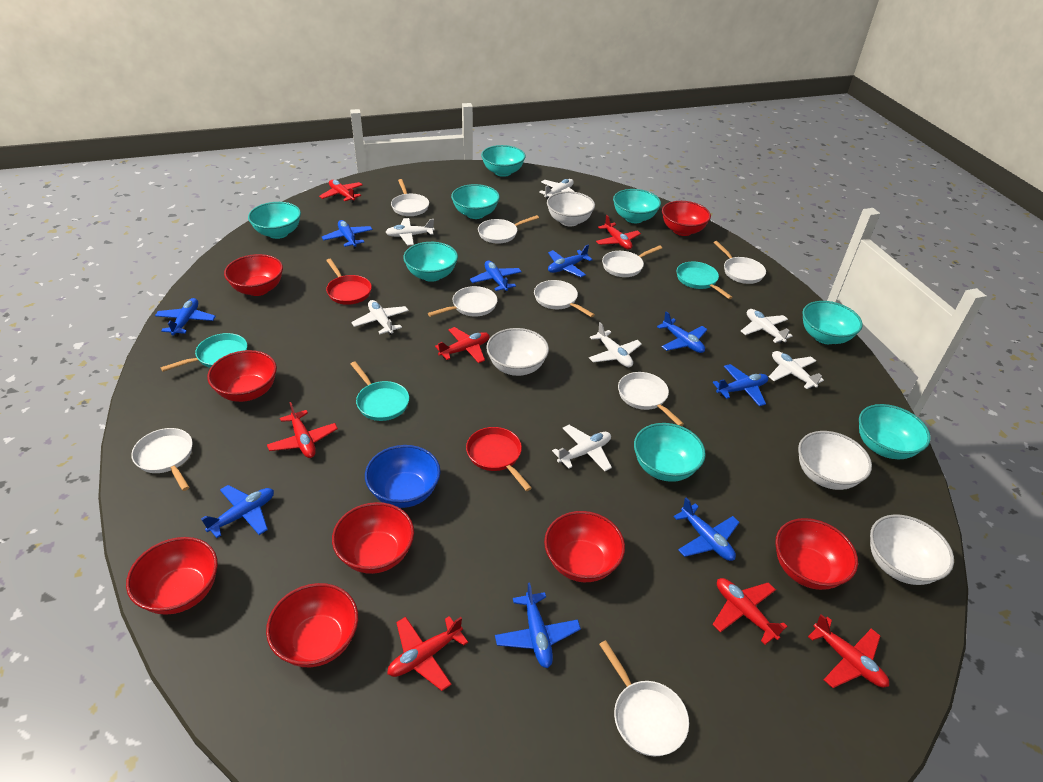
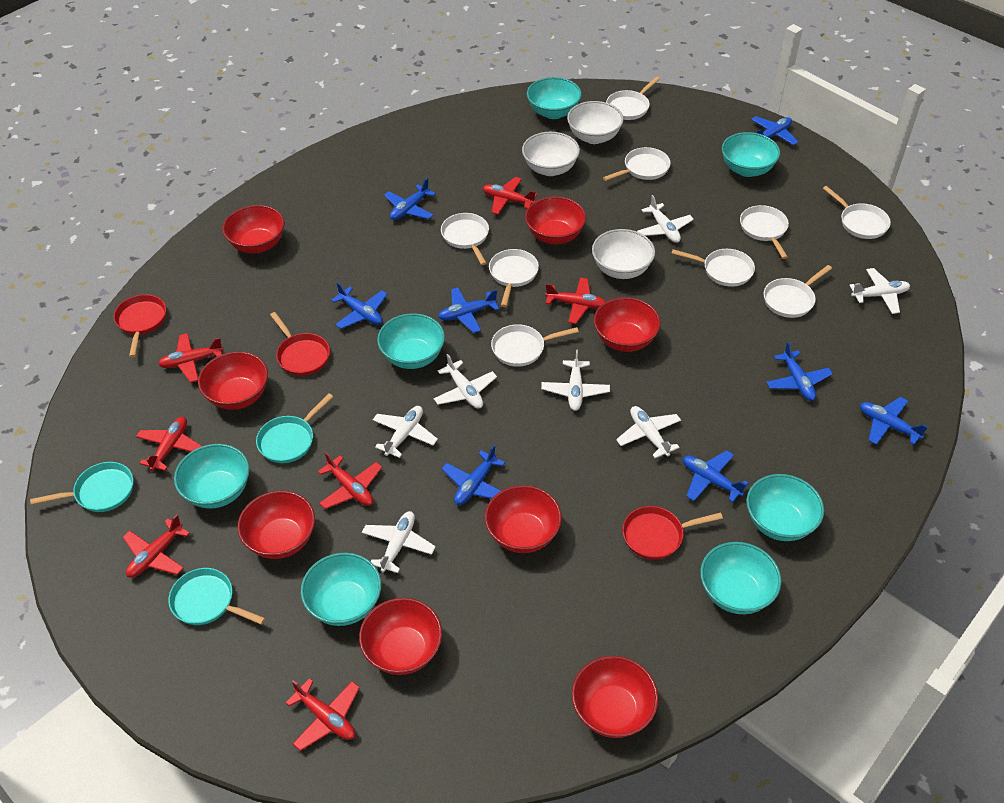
blue bowl: 1 -> 0
blue plane: 9 -> 8
red pan: 2 -> 3
turquoise bowl: 8 -> 7
white bowl: 4 -> 3

